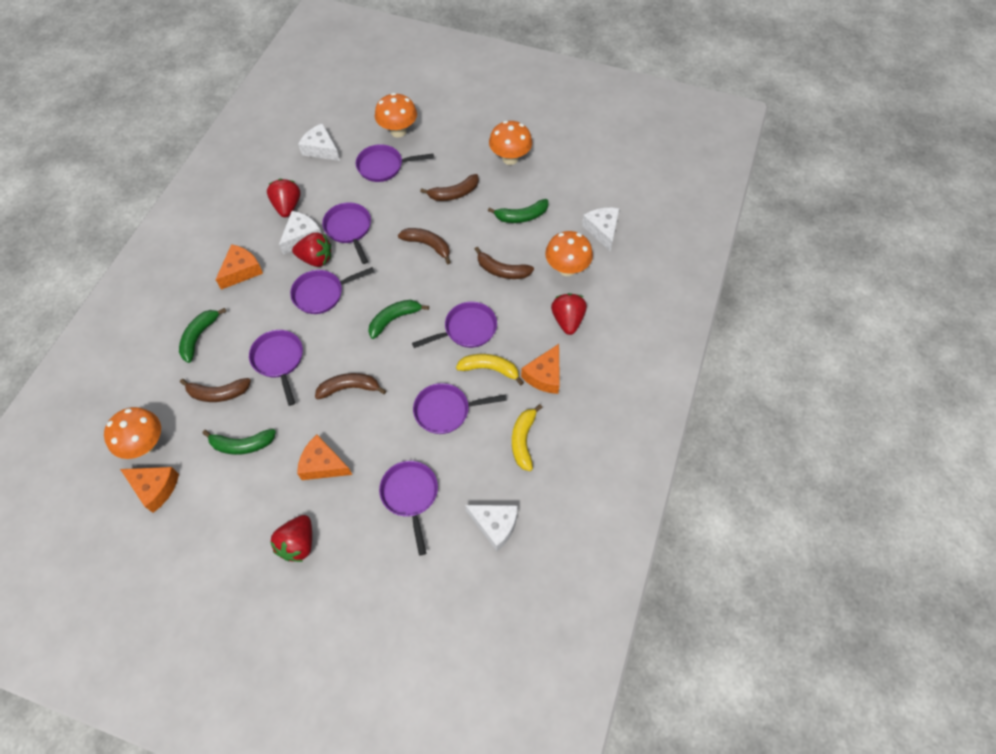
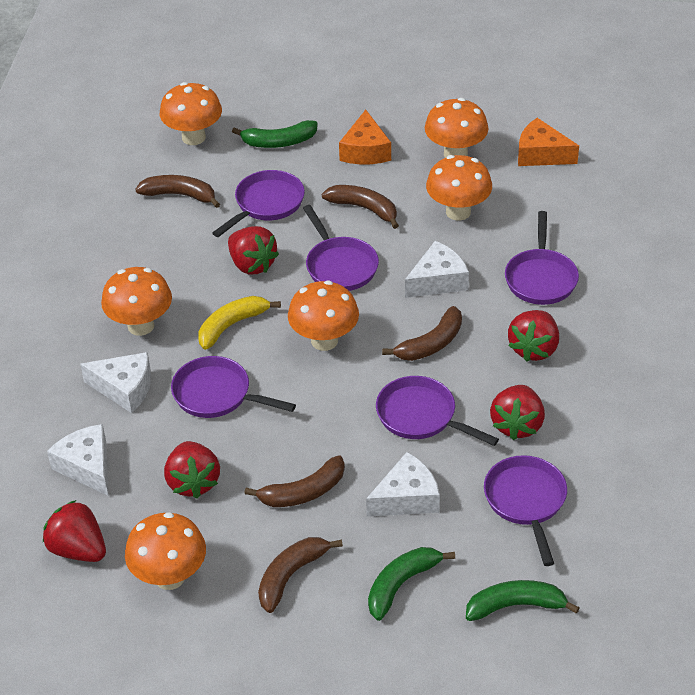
green banana: 4 -> 3
orange cheese: 4 -> 2
orange mushroom: 4 -> 6
purple pan: 7 -> 6
red strawberry: 4 -> 5
yellow banana: 2 -> 1

